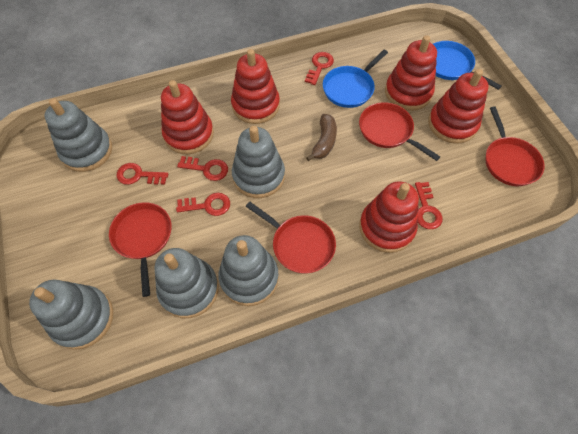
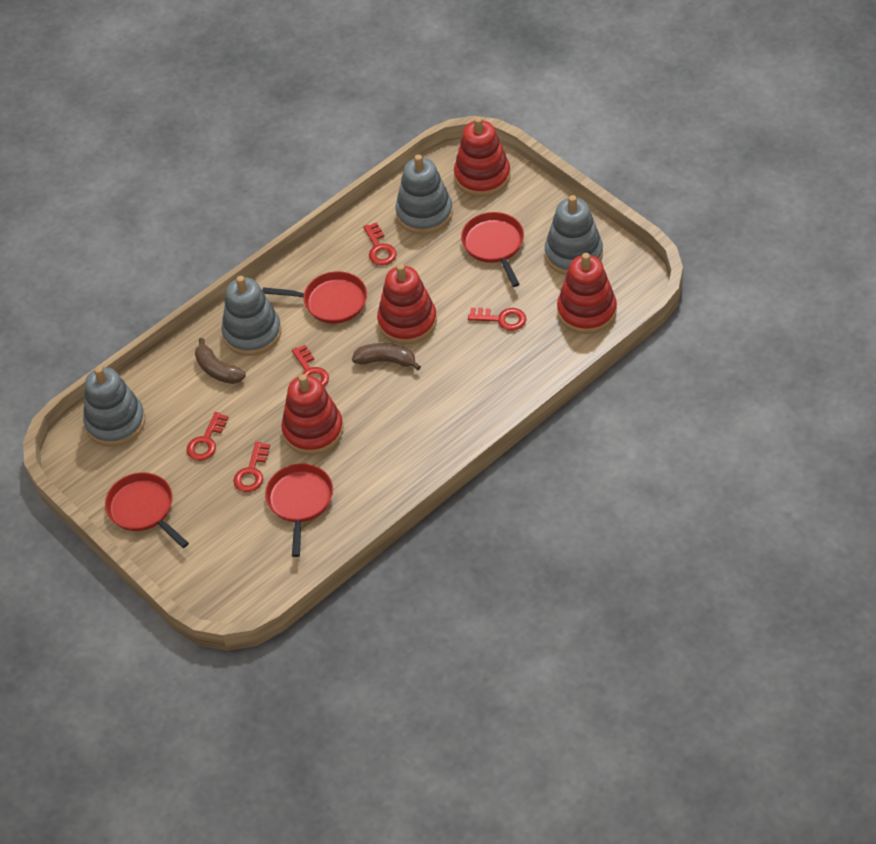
blue pan: 2 -> 0
brown banana: 1 -> 2
grey stacking toy: 5 -> 4
red stacking toy: 5 -> 4

